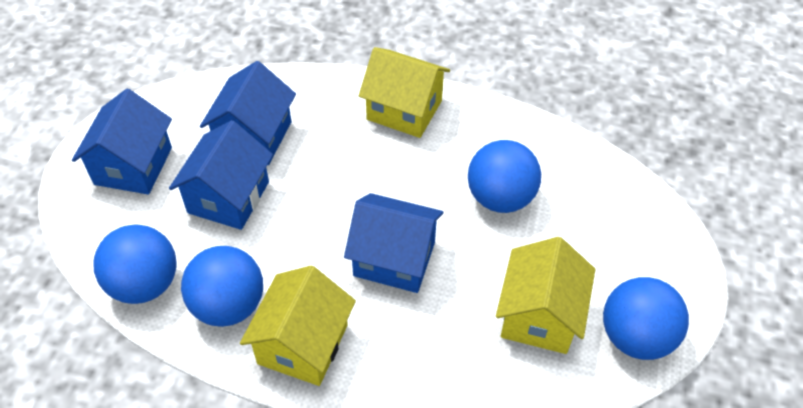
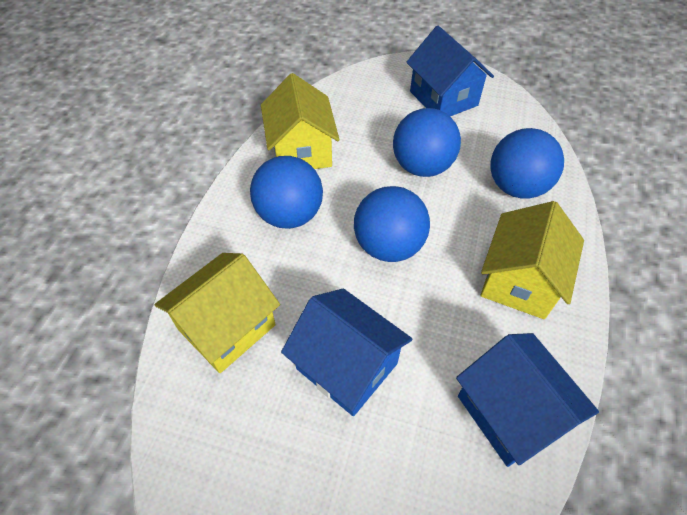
blue house: 4 -> 3

